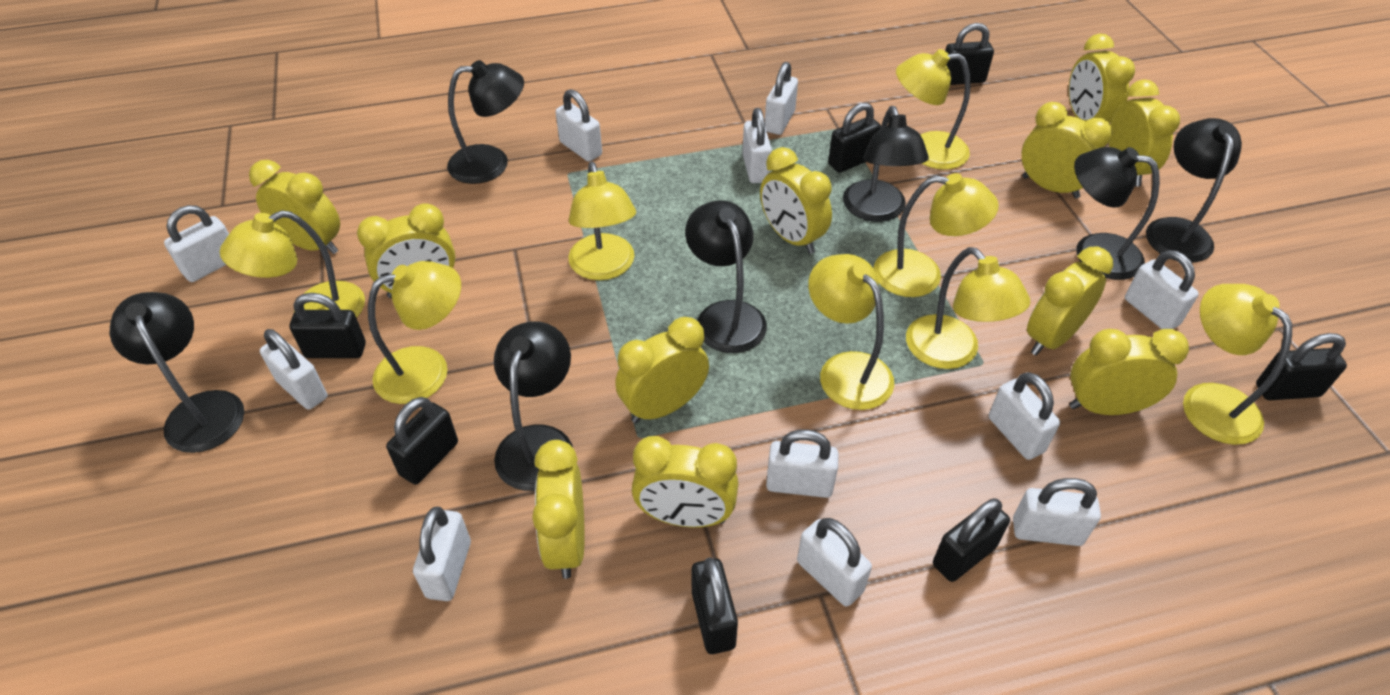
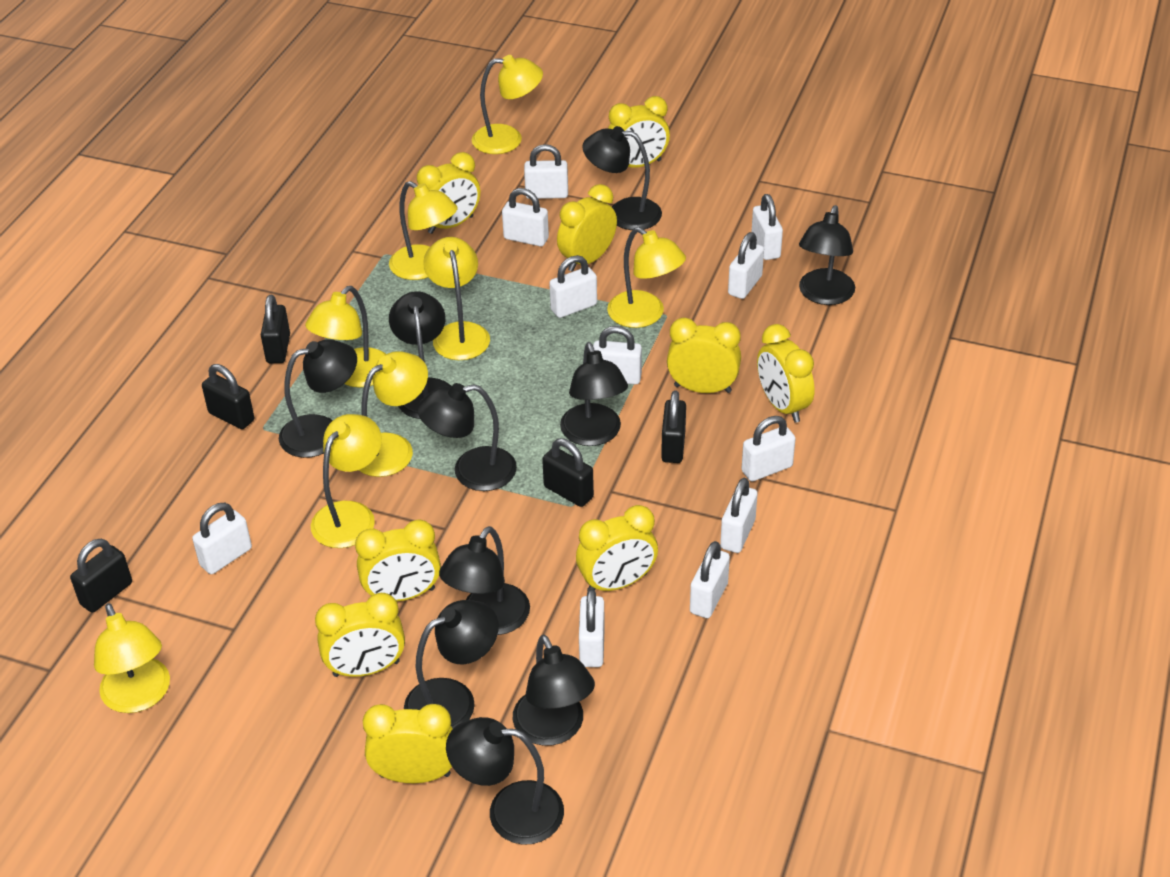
black lamp: 7 -> 10
black padlock: 7 -> 5
yellow clock: 11 -> 9

